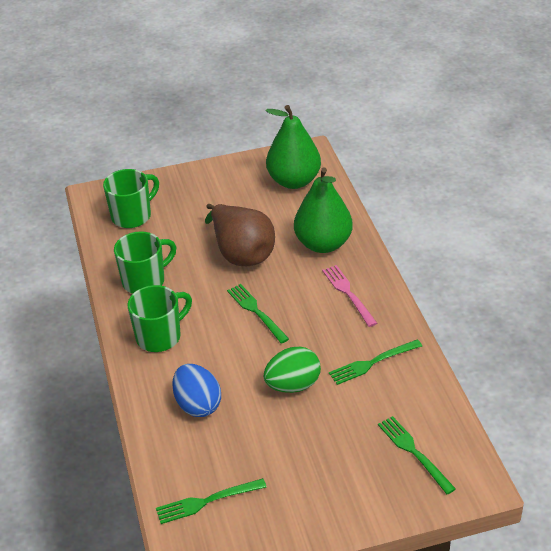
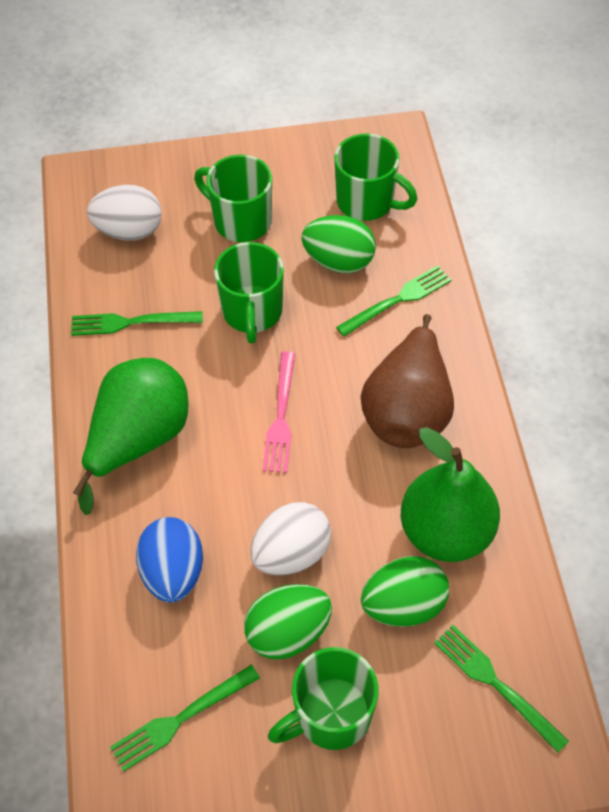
green egg: 1 -> 3
green mug: 3 -> 4
white egg: 0 -> 2

